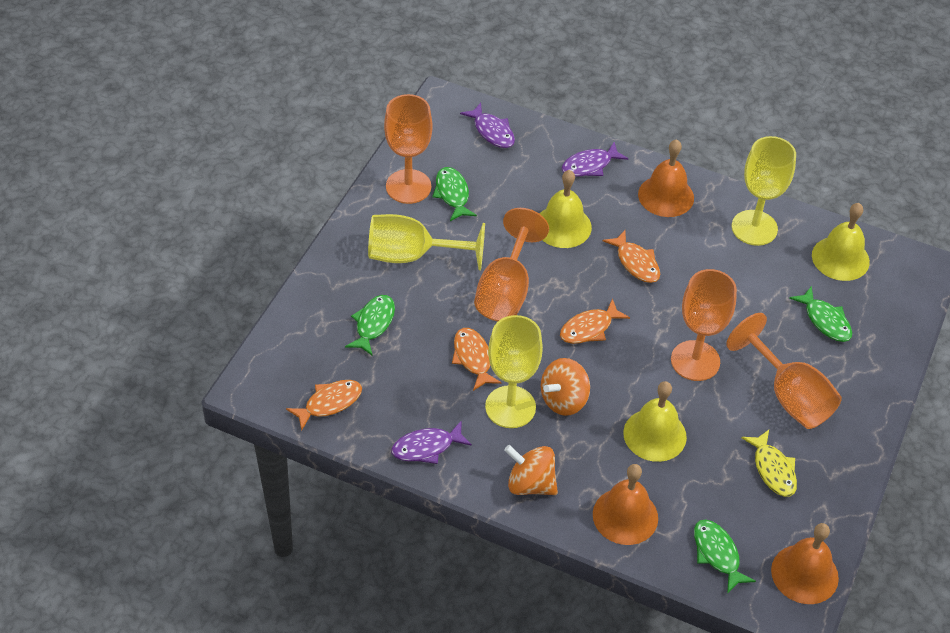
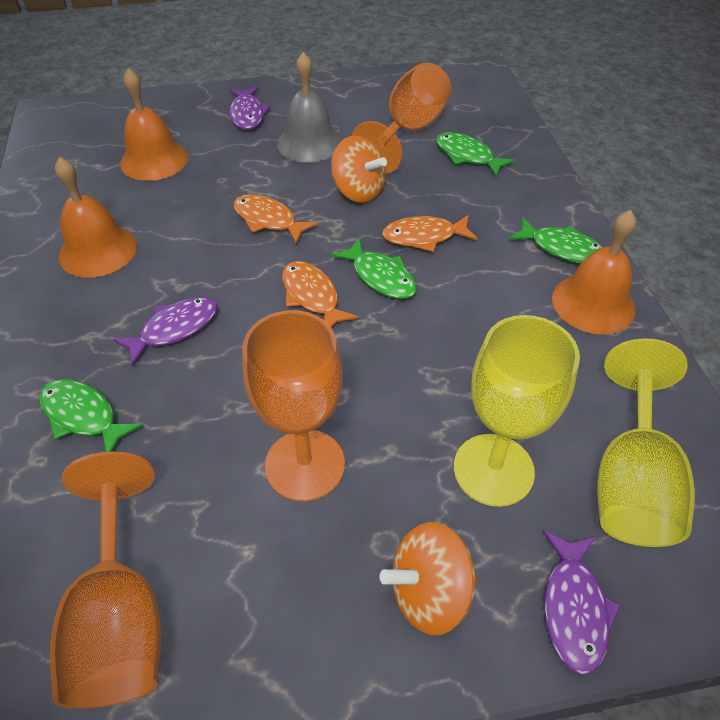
grey bell: 0 -> 1
orange fish: 4 -> 3
orange goblet: 4 -> 3
yellow bell: 3 -> 0
yellow fish: 1 -> 0
yellow goblet: 3 -> 2

